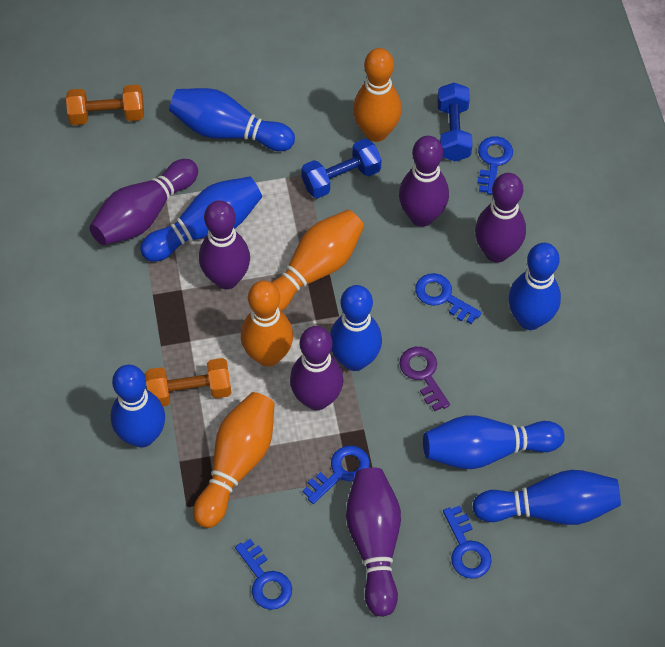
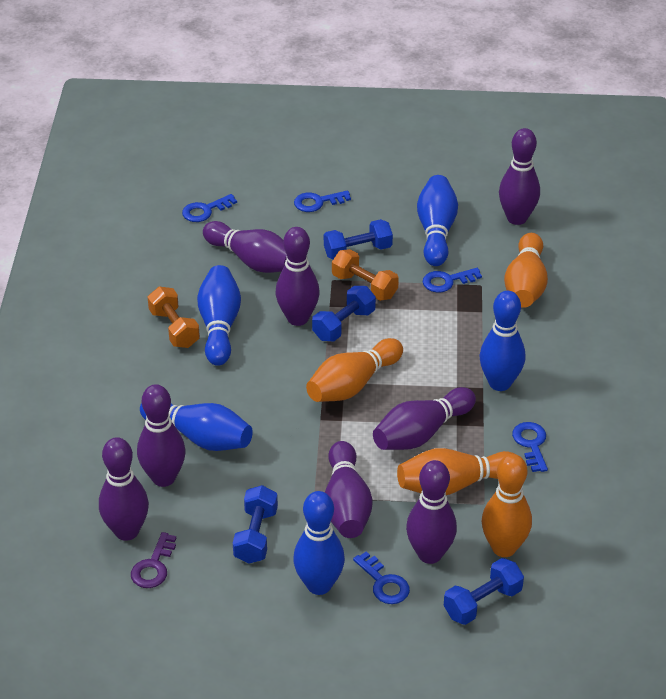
blue bowling pin: 7 -> 5
blue dumbbell: 2 -> 4
purple bowling pin: 6 -> 8

